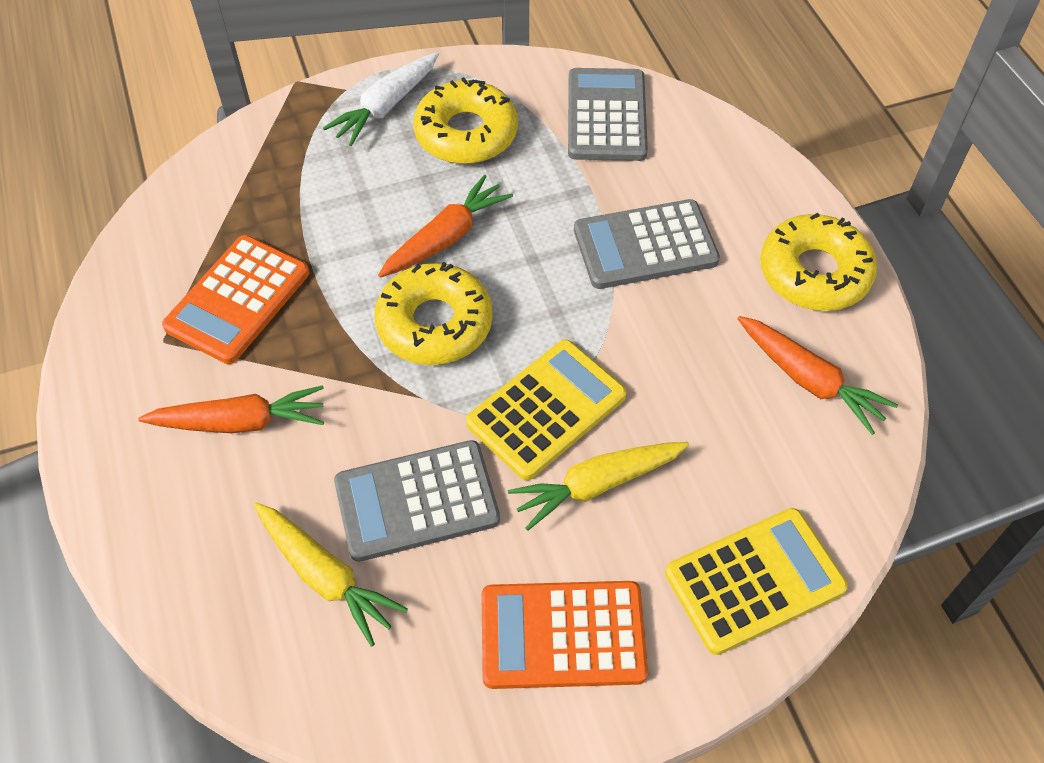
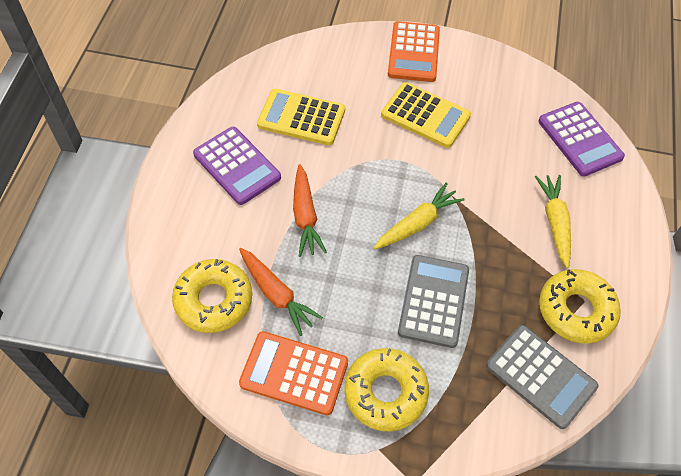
grey calculator: 3 -> 2
orange carrot: 3 -> 2
purple calculator: 0 -> 2
white carrot: 1 -> 0

